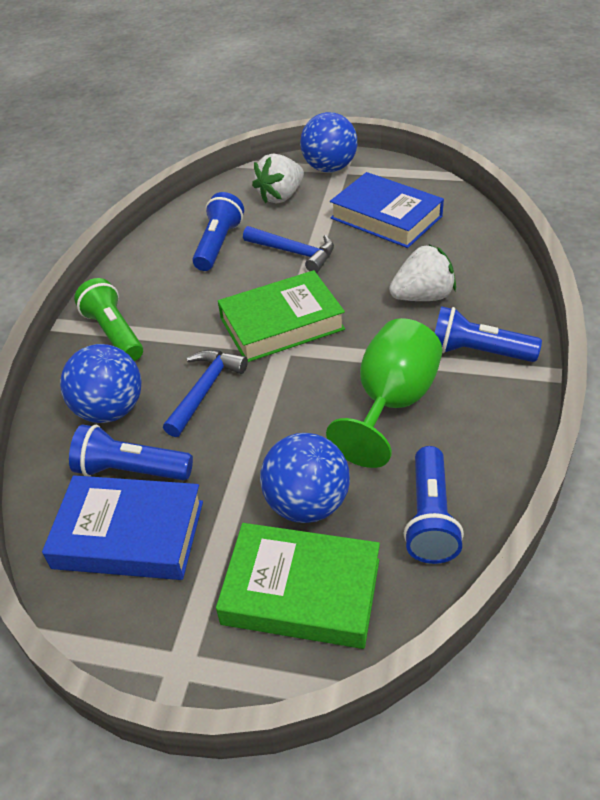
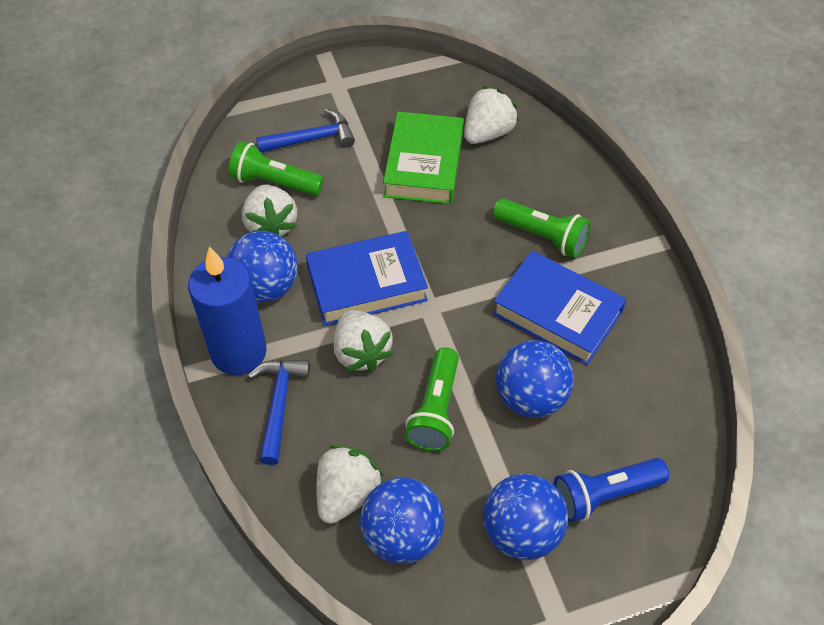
blue ball: 3 -> 4
blue candle: 0 -> 1
blue flashlight: 4 -> 1
green book: 2 -> 1
green flashlight: 1 -> 3
green goblet: 1 -> 0
white strawberry: 2 -> 4

